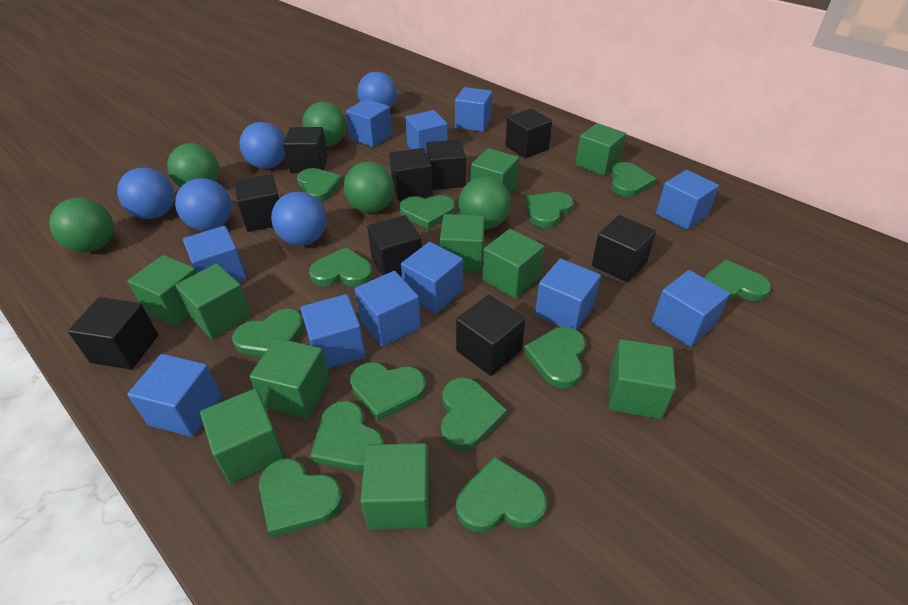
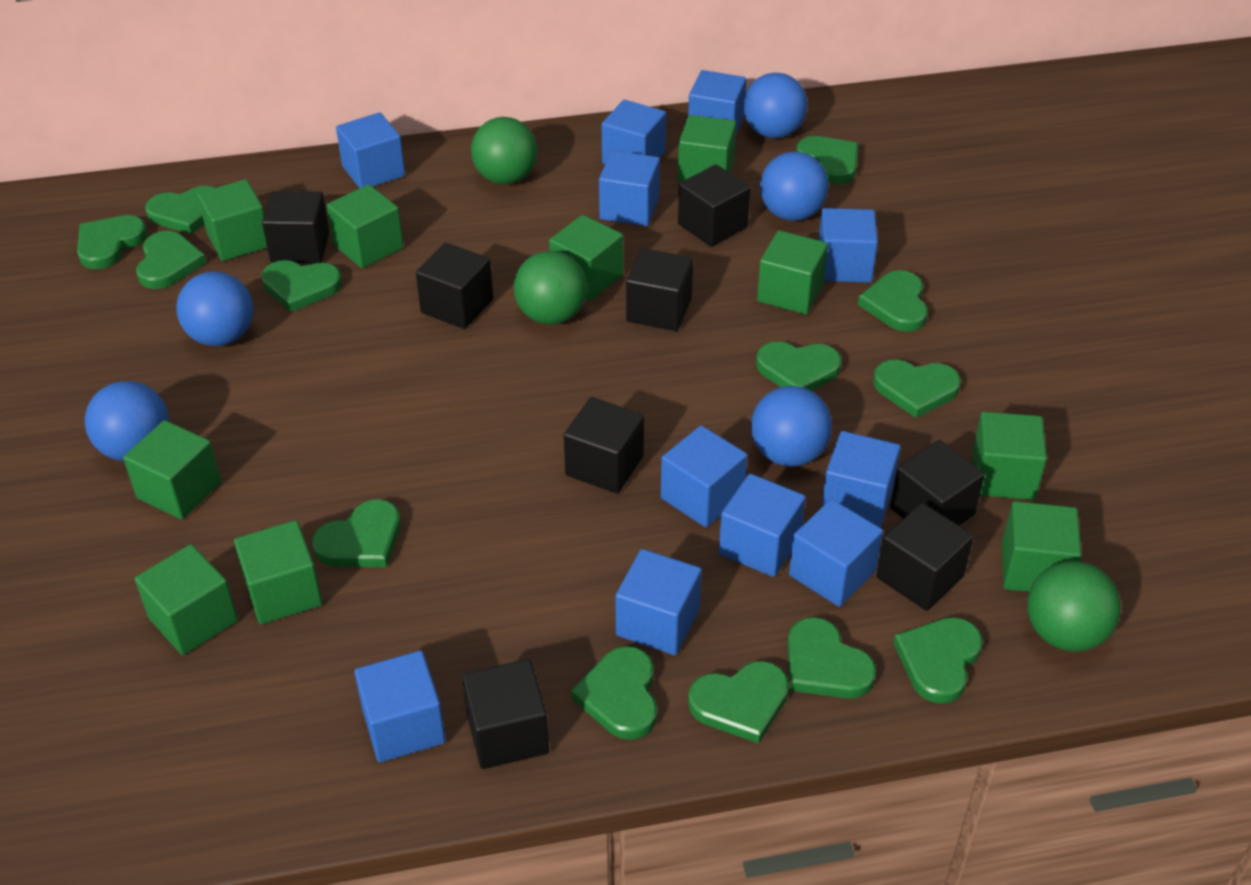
black cube: 9 -> 8
green ball: 5 -> 3

